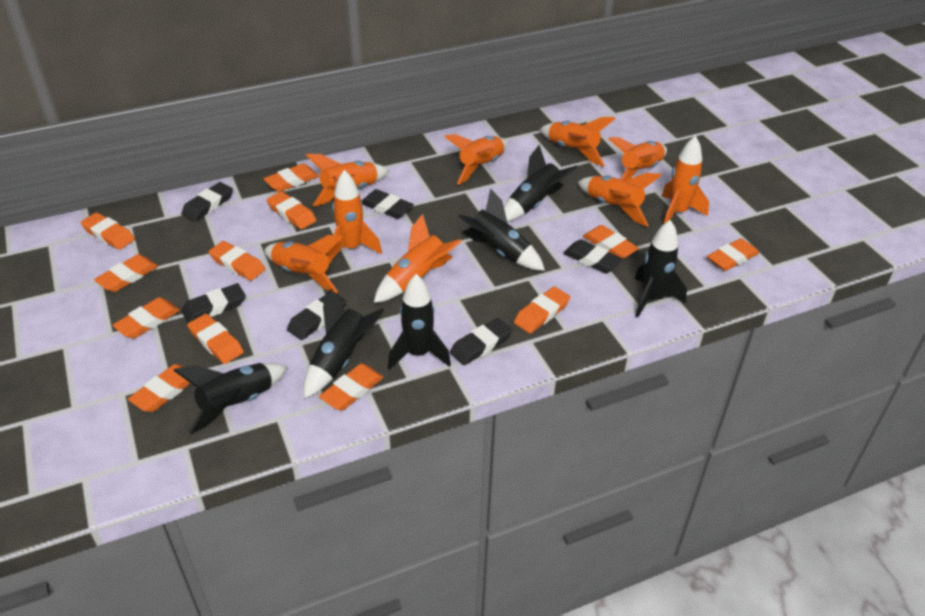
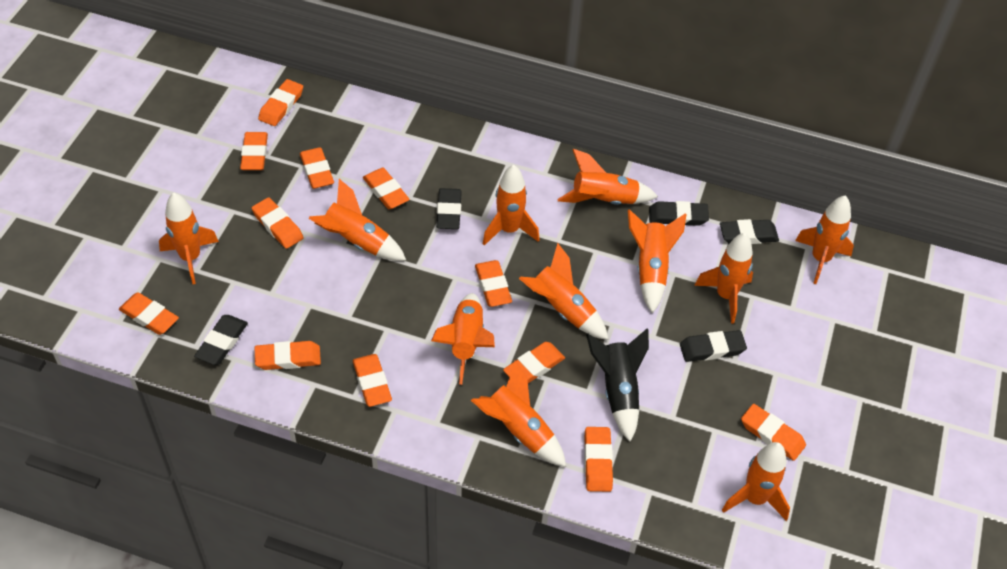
black eraser: 6 -> 5
black rocket: 6 -> 1
orange rocket: 9 -> 11

